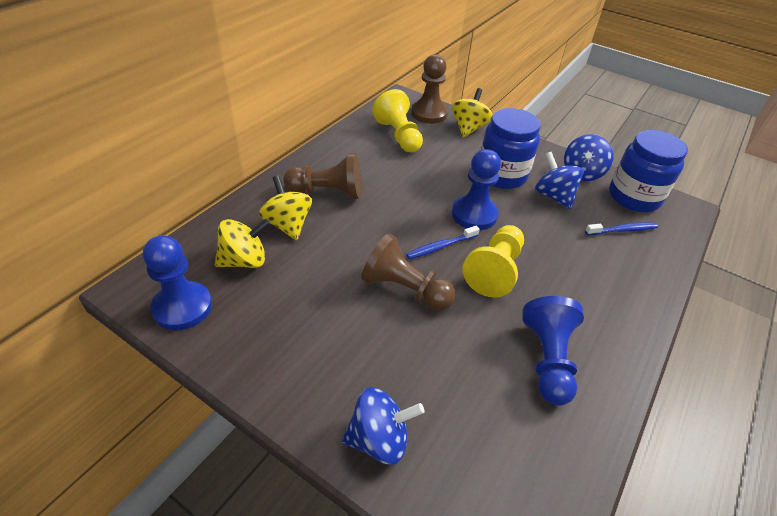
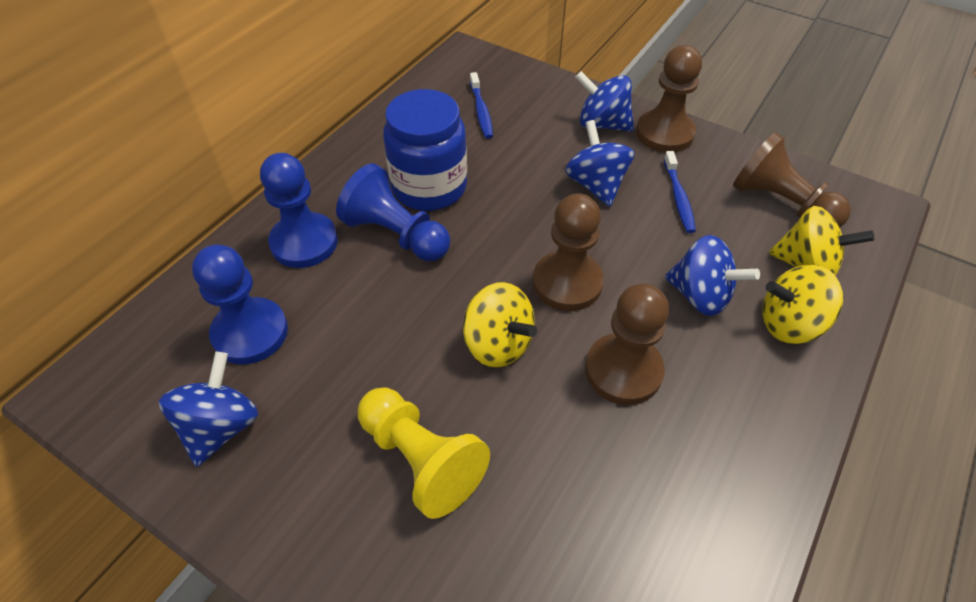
blue jar: 2 -> 1
blue spinning top: 3 -> 4
brown pawn: 3 -> 4
yellow pawn: 2 -> 1

